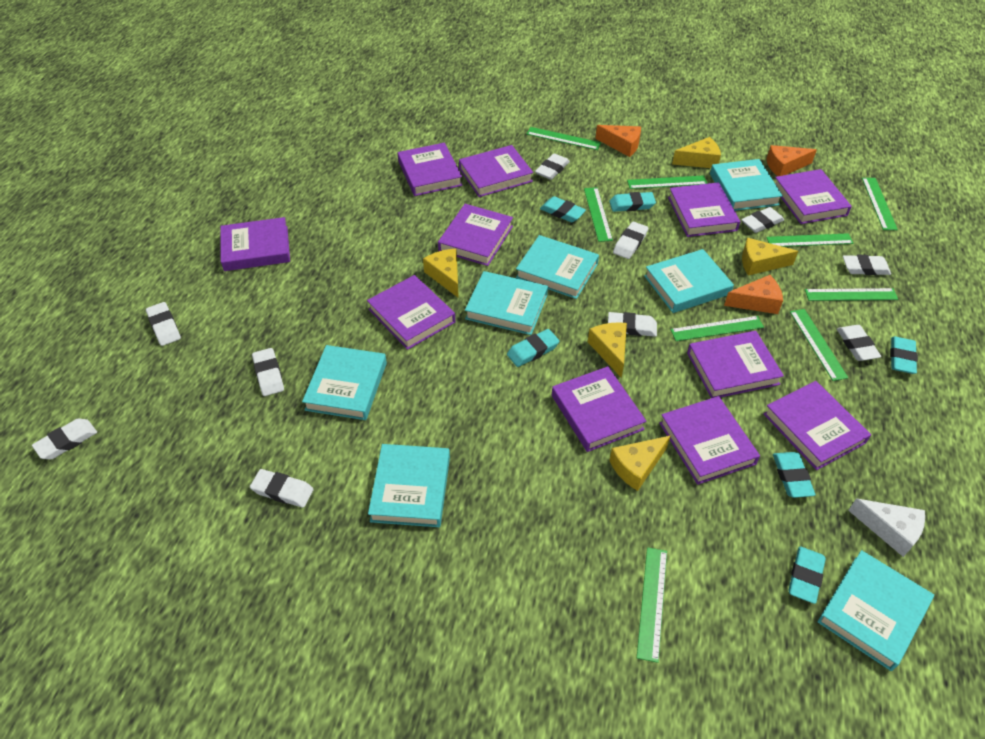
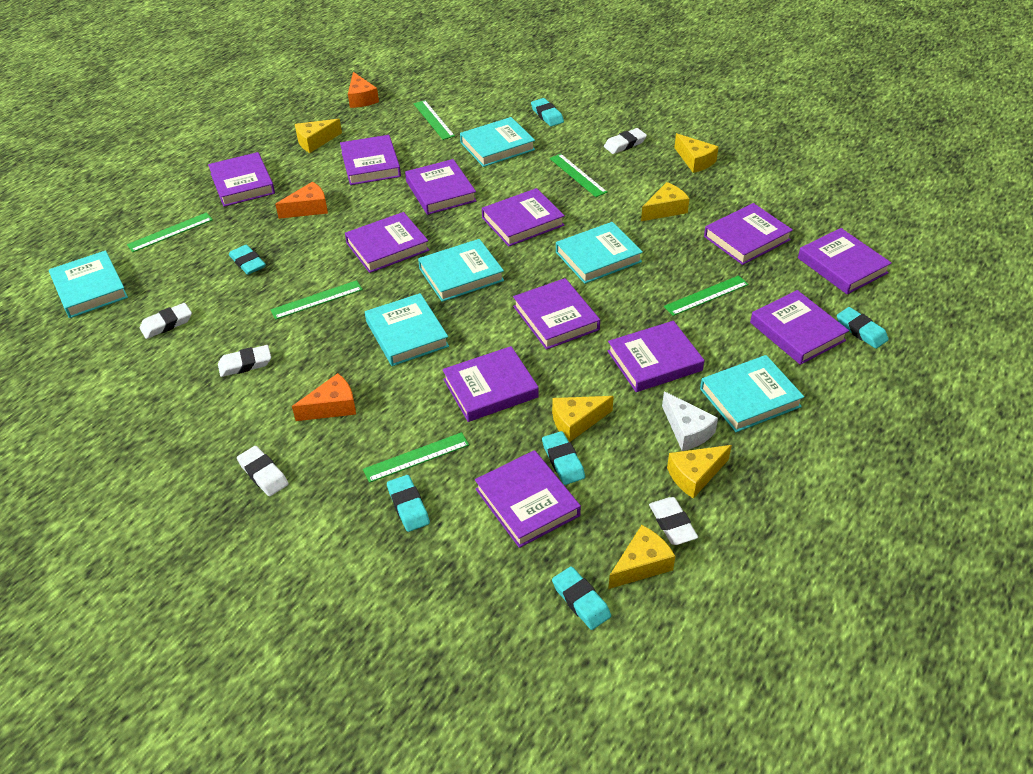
green ruler: 9 -> 6
purple book: 11 -> 12
turquoise book: 7 -> 6
white eraser: 10 -> 5
yellow cheese: 5 -> 6

